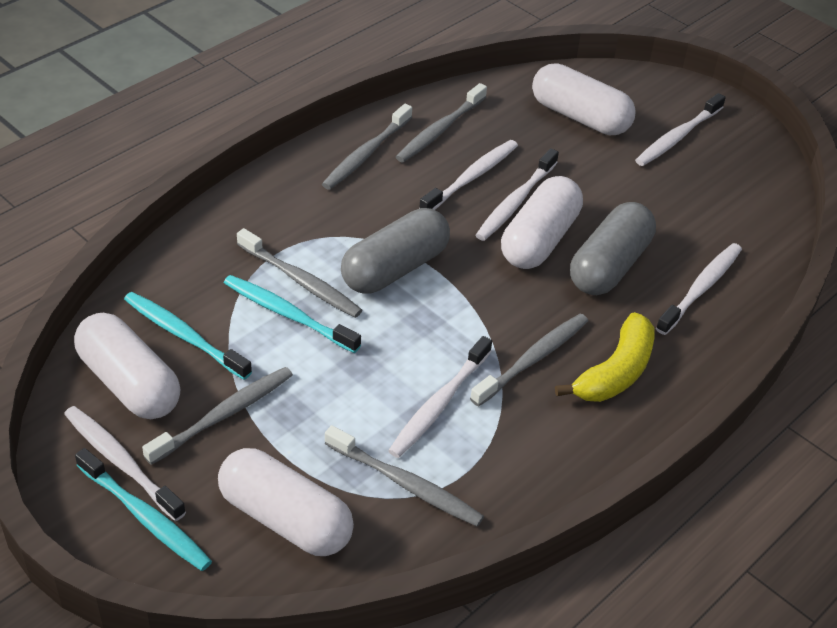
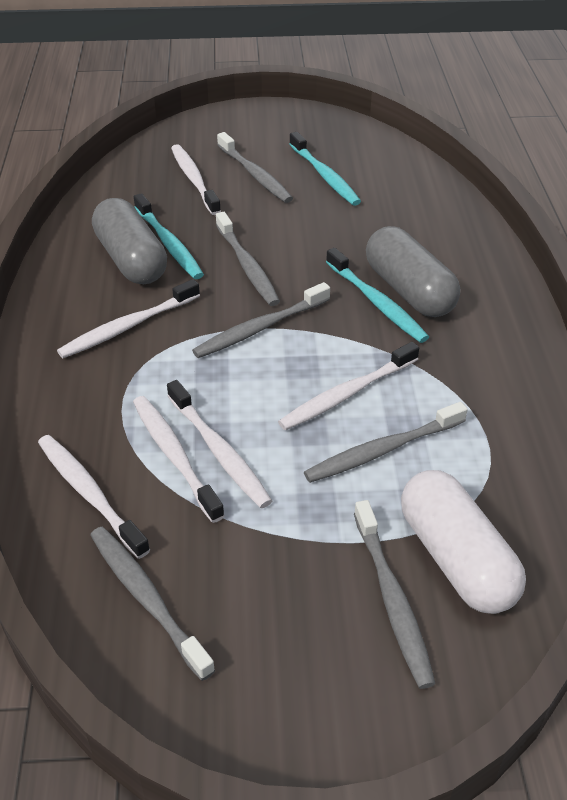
white capsule: 4 -> 1
yellow banana: 1 -> 0

